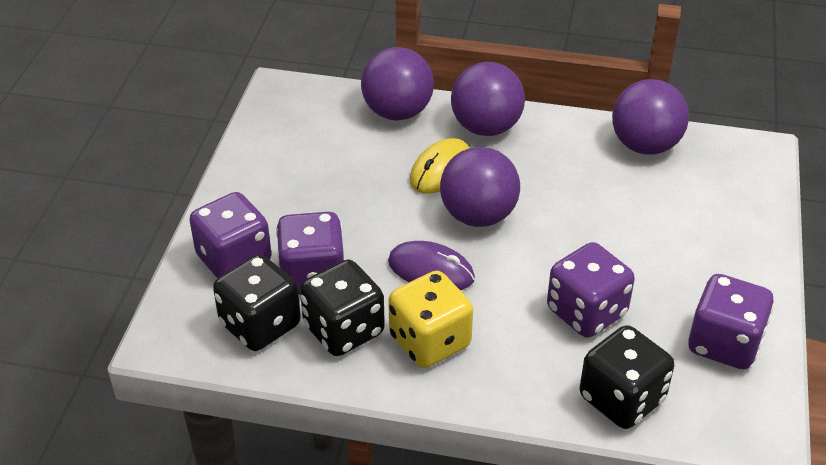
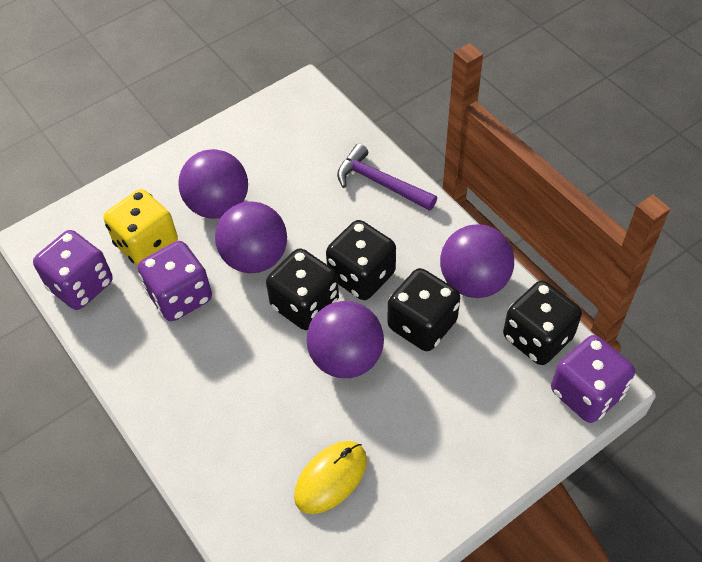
black dice: 3 -> 4
purple dice: 4 -> 3
purple hammer: 0 -> 1
purple mouse: 1 -> 0

